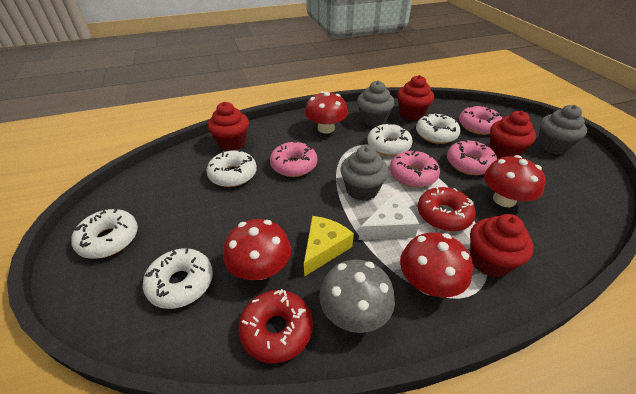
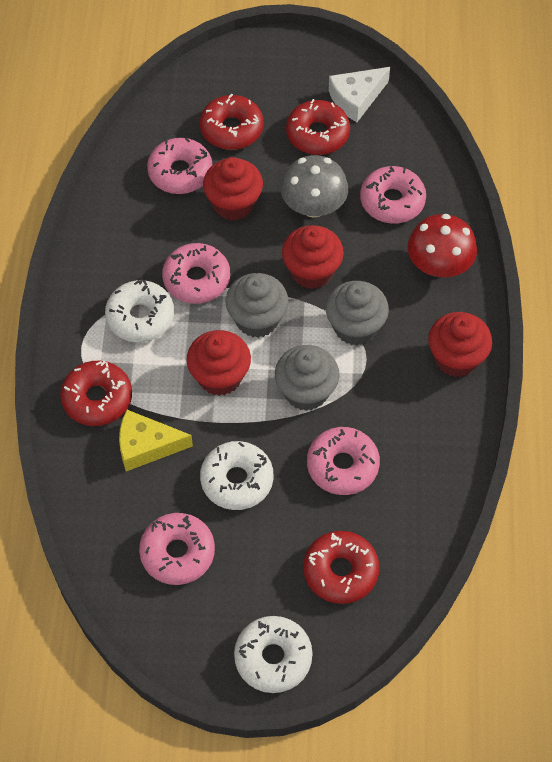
pink donut: 4 -> 5
red donut: 2 -> 4
red mushroom: 4 -> 1
white donut: 5 -> 3

